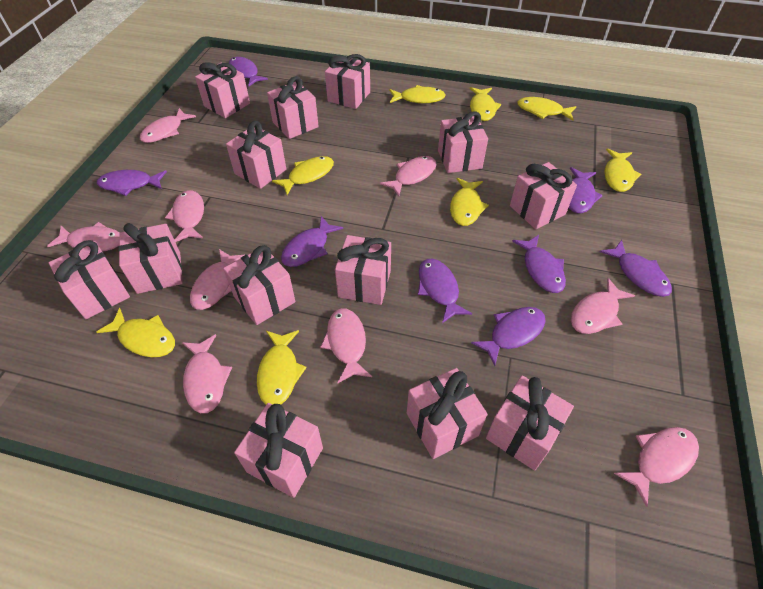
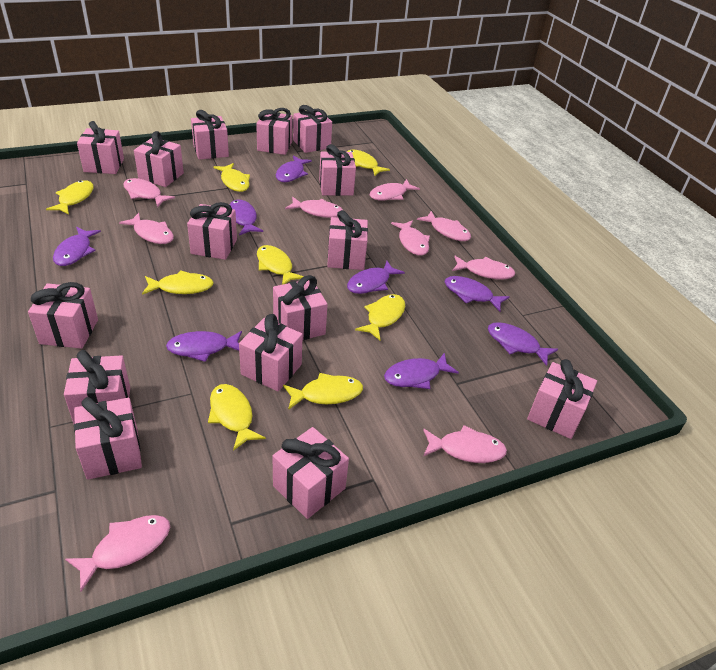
pink gift: 13 -> 15

